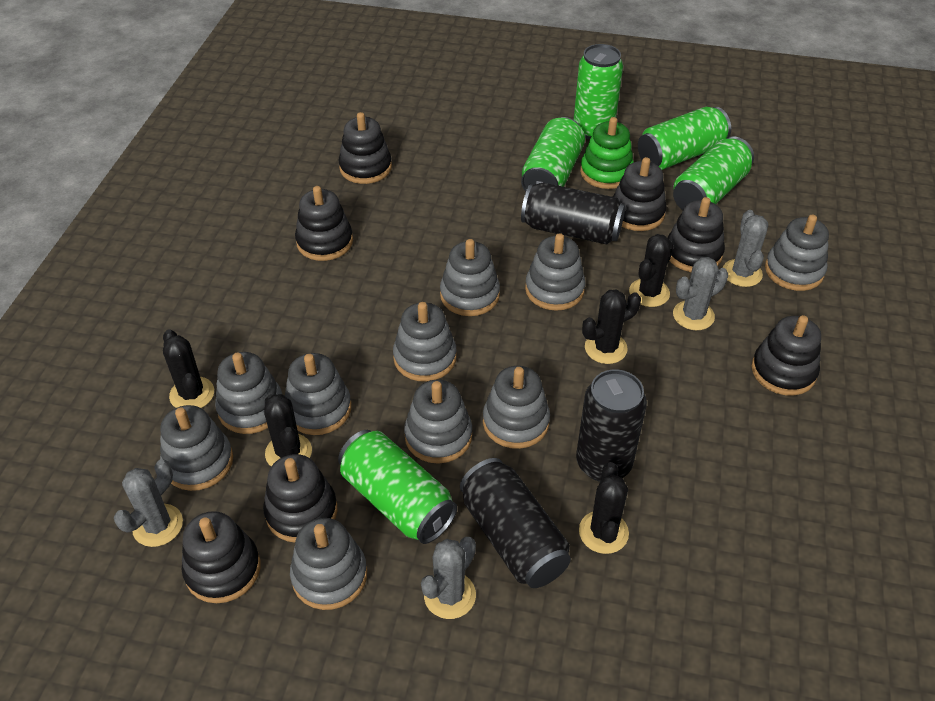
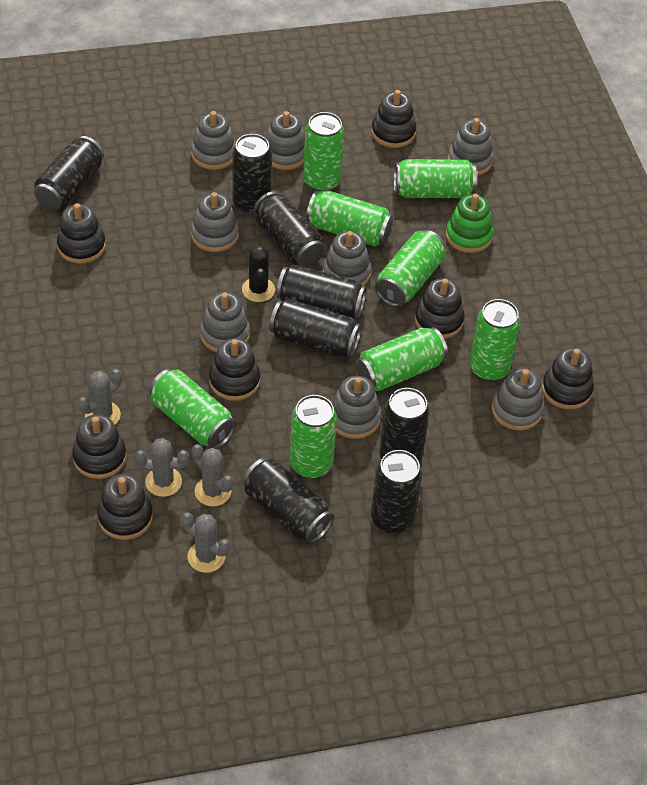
black cactus: 5 -> 1
black can: 3 -> 8
green can: 5 -> 8
grey stacking toy: 10 -> 8

